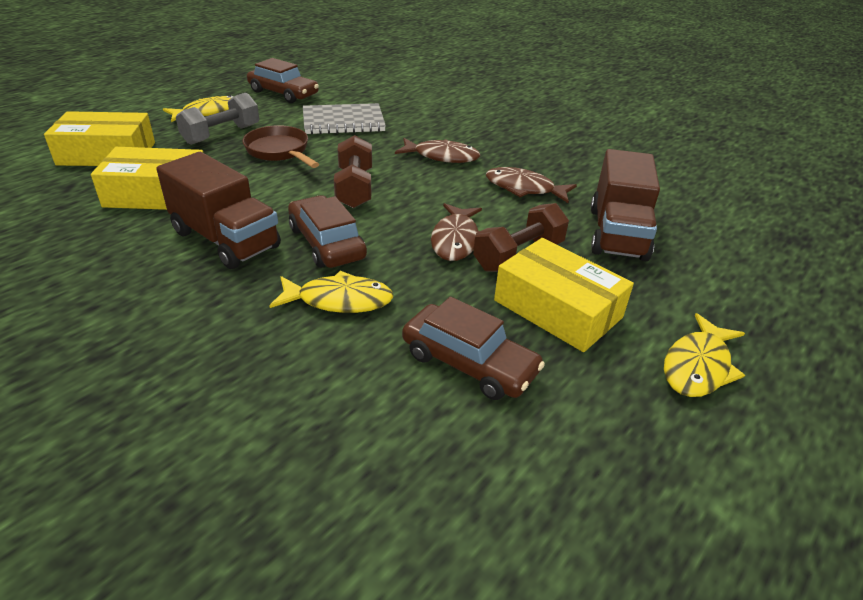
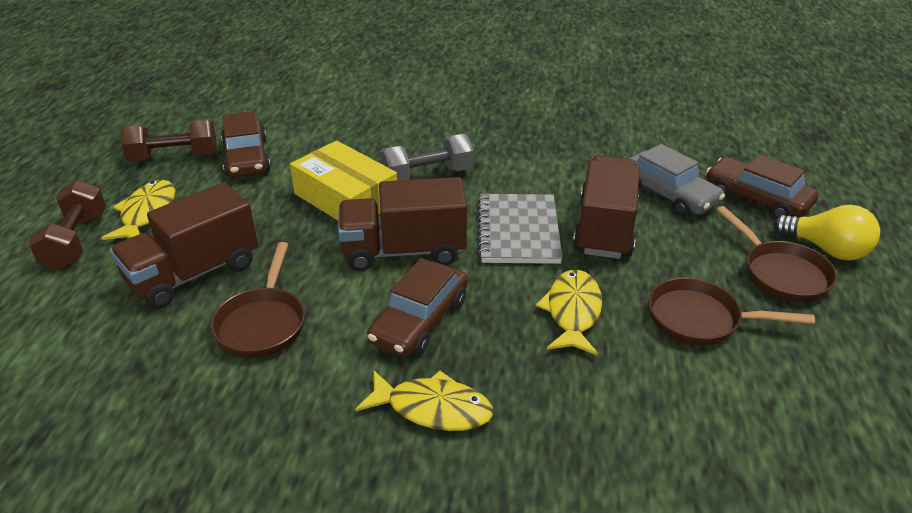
brown fish: 3 -> 0
brown pan: 1 -> 3
brown truck: 2 -> 3
grey car: 0 -> 1
yellow box: 3 -> 1
yellow light bulb: 0 -> 1

